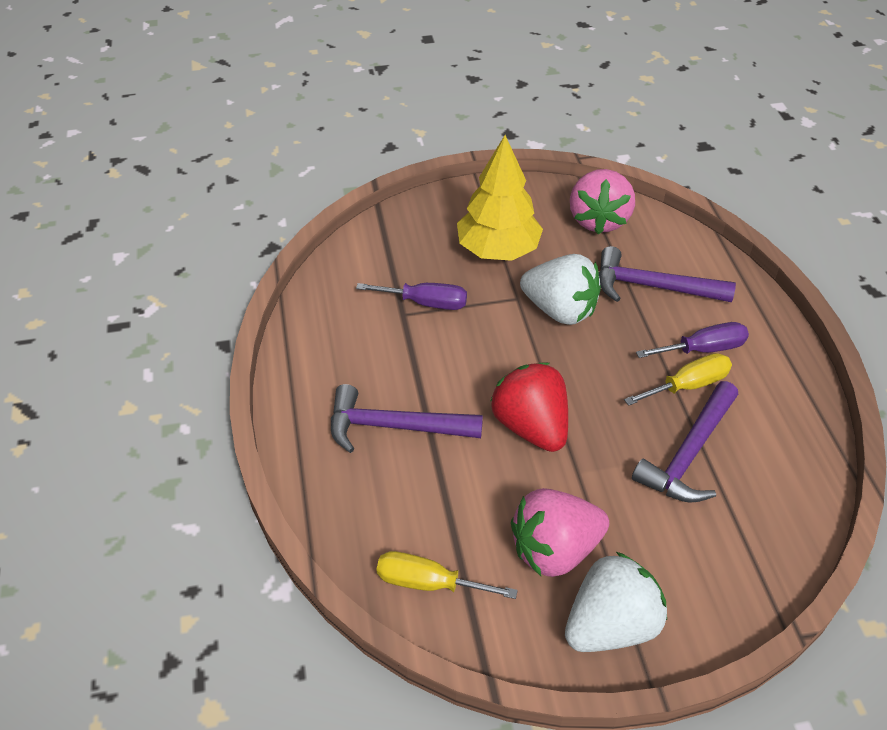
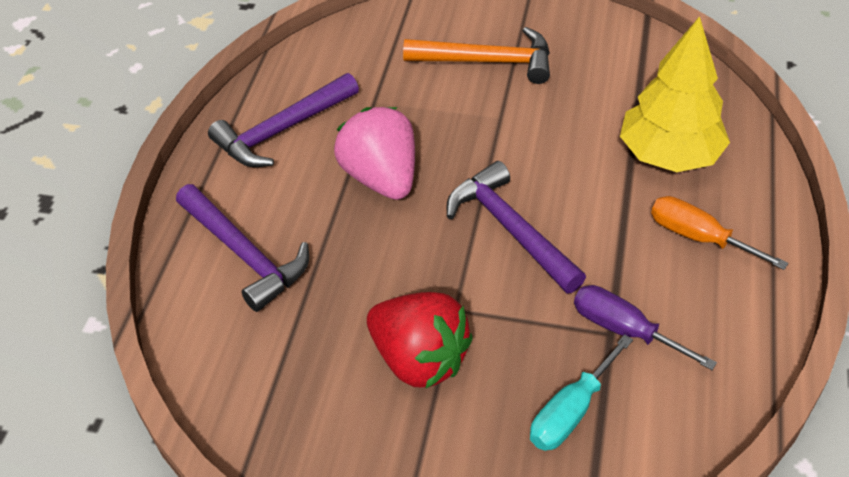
orange hammer: 0 -> 1
orange screwdriver: 0 -> 1
pink strawberry: 2 -> 1
purple screwdriver: 2 -> 1
turquoise screwdriver: 0 -> 1
white strawberry: 2 -> 0
yellow screwdriver: 2 -> 0

